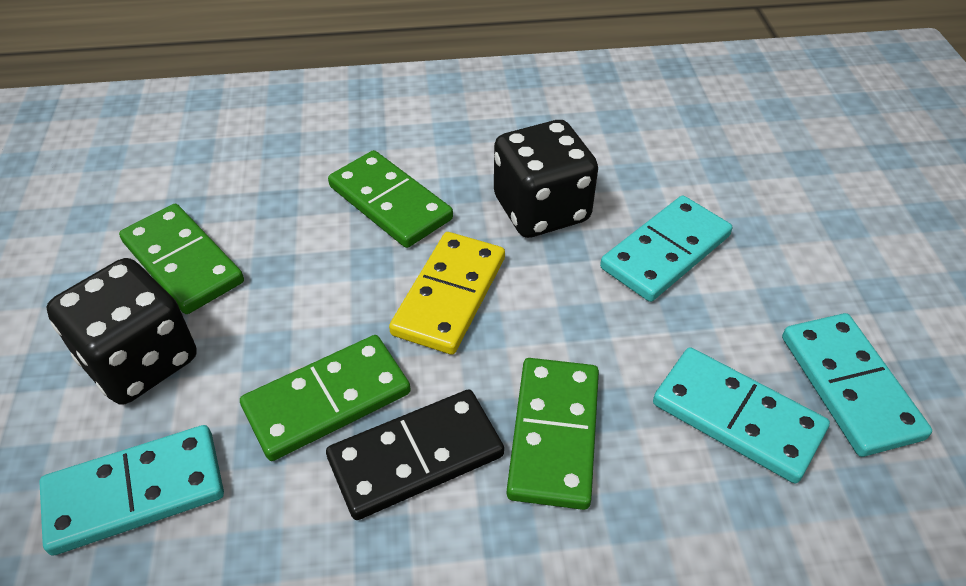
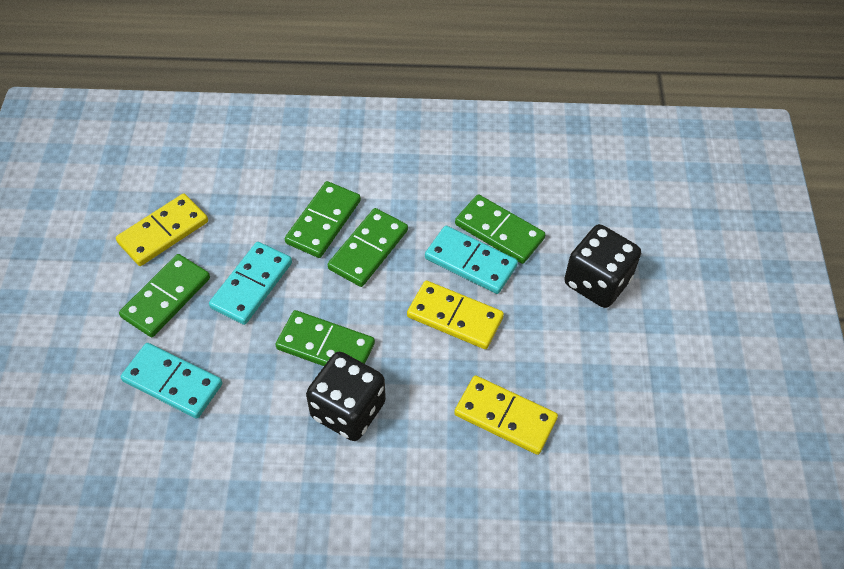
black domino: 1 -> 0
green domino: 4 -> 5
turquoise domino: 4 -> 3
yellow domino: 1 -> 3

